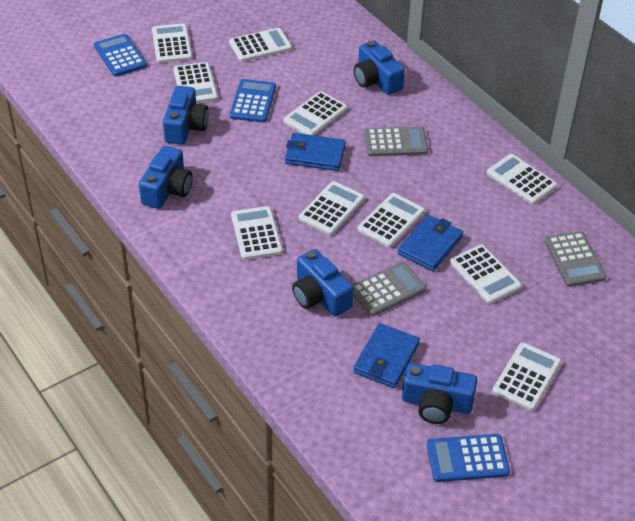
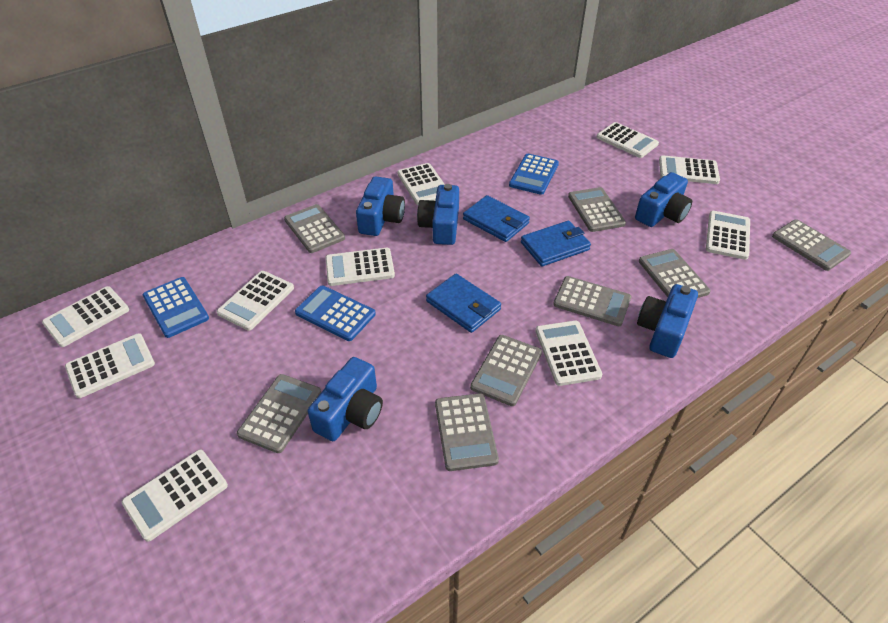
grey calculator: 3 -> 8

